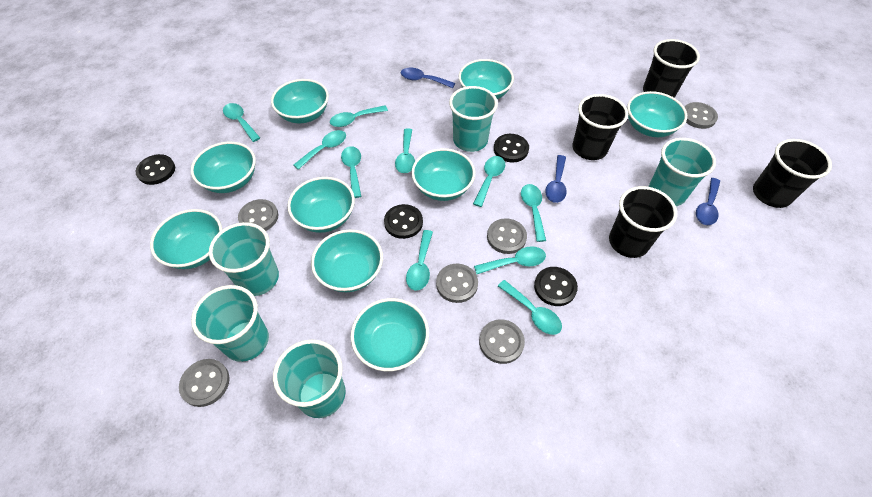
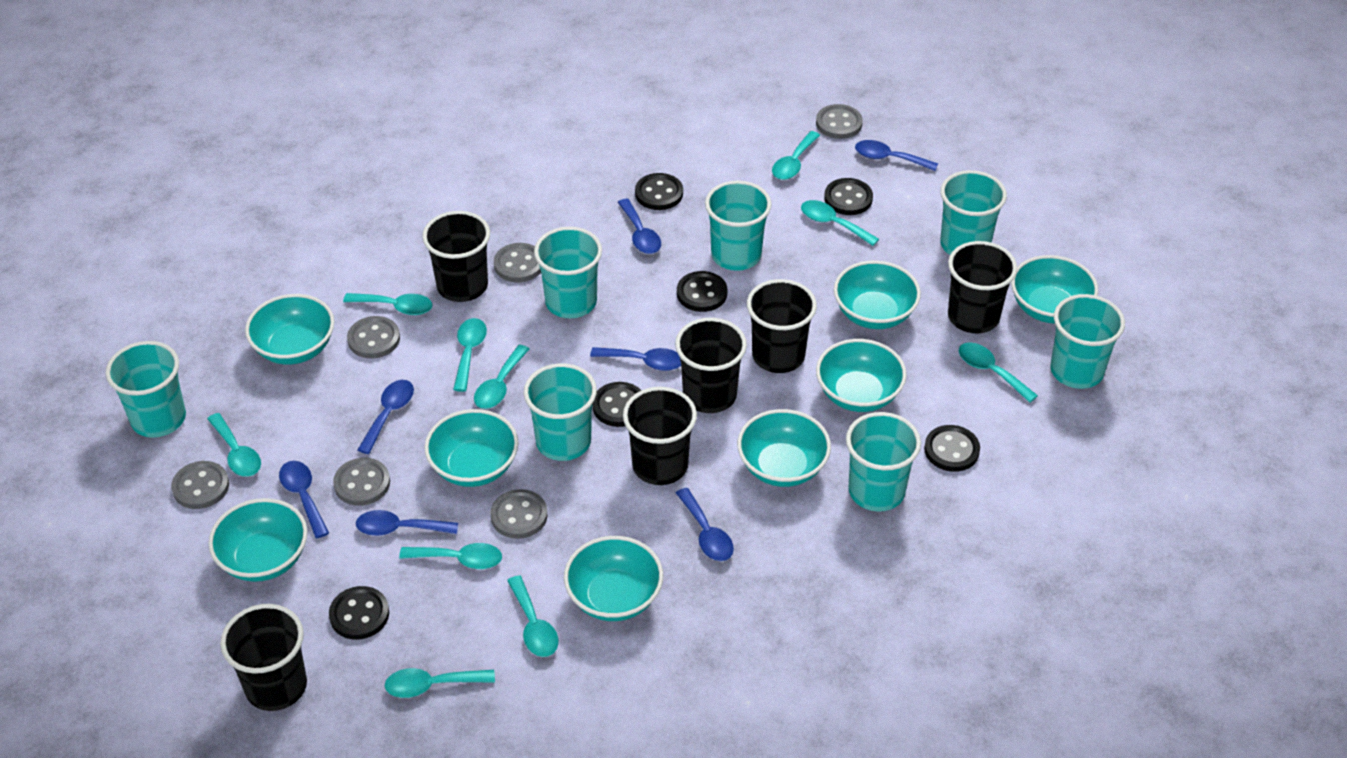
black button: 4 -> 6
black cup: 4 -> 6
blue spoon: 3 -> 7
turquoise bowl: 9 -> 8
turquoise cup: 5 -> 7

